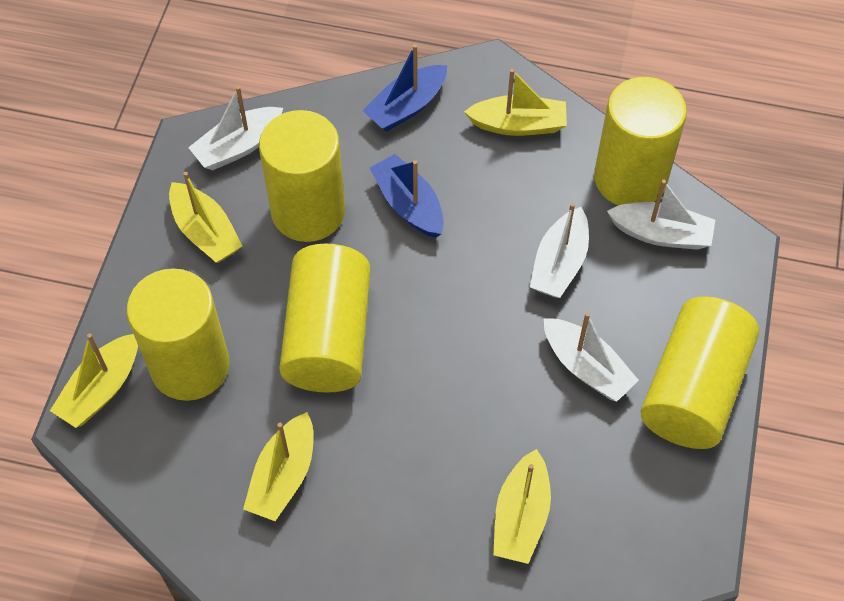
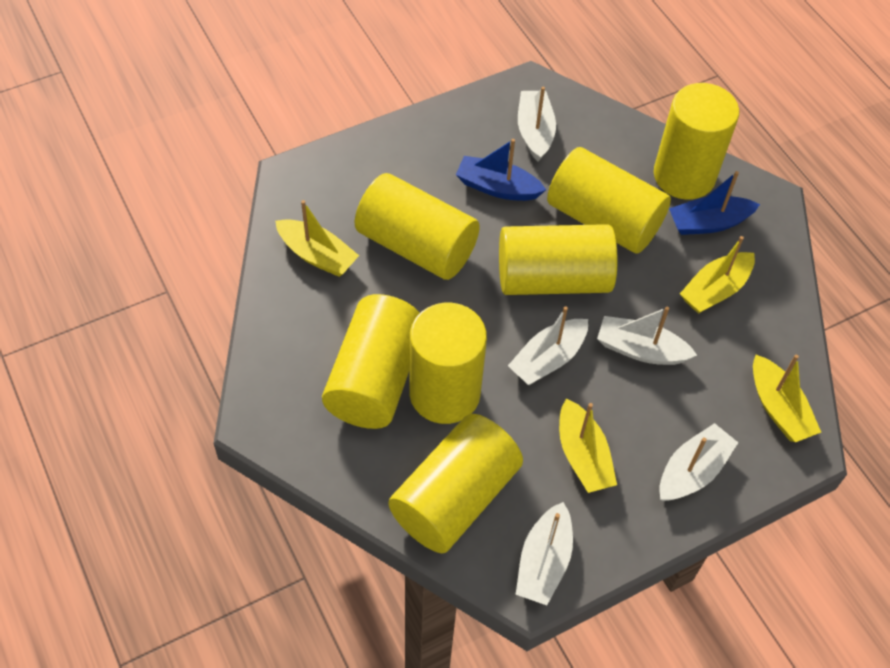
white boat: 4 -> 5
yellow boat: 5 -> 4
yellow cylinder: 5 -> 7

